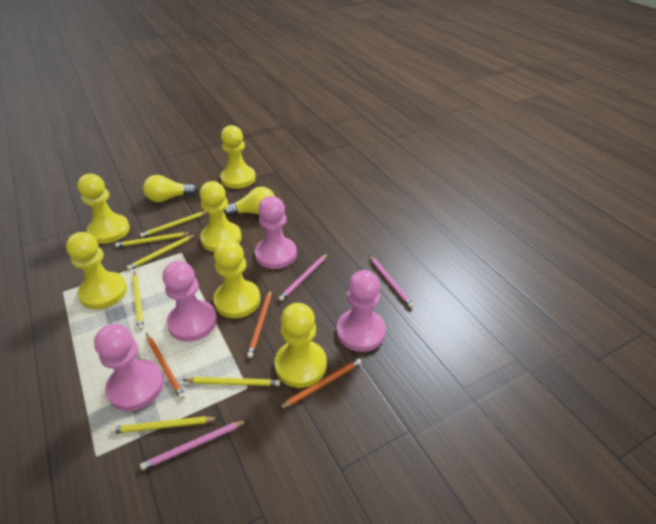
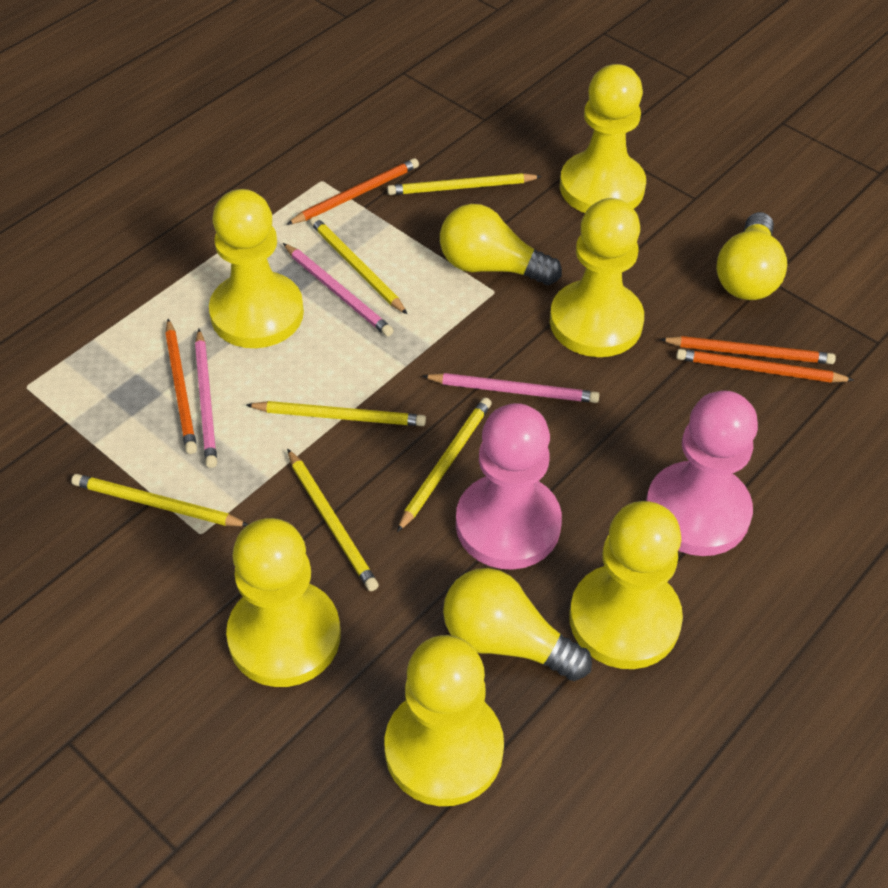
orange pencil: 3 -> 4
pink pawn: 4 -> 2
yellow light bulb: 2 -> 3

